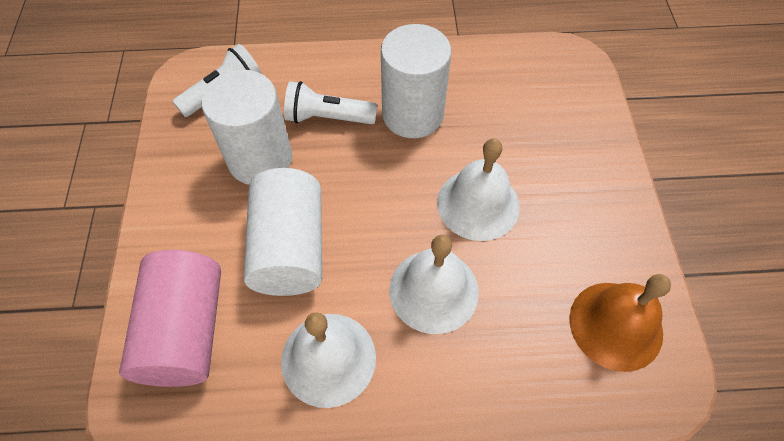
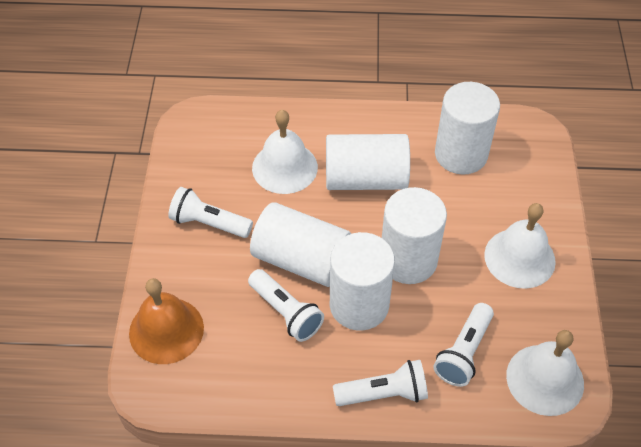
pink cylinder: 1 -> 0
white cylinder: 3 -> 5
white flashlight: 2 -> 4

